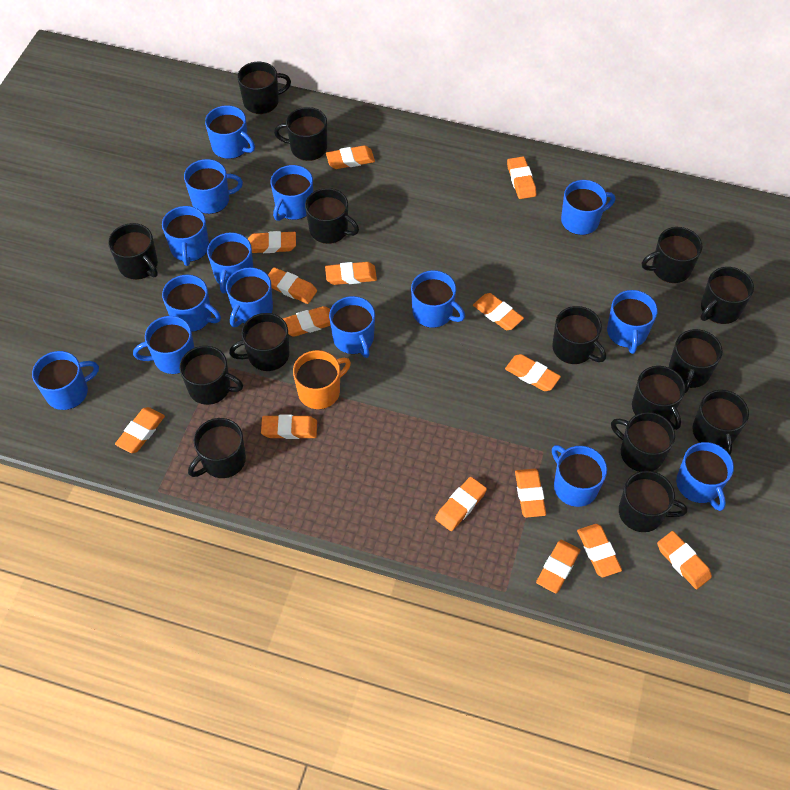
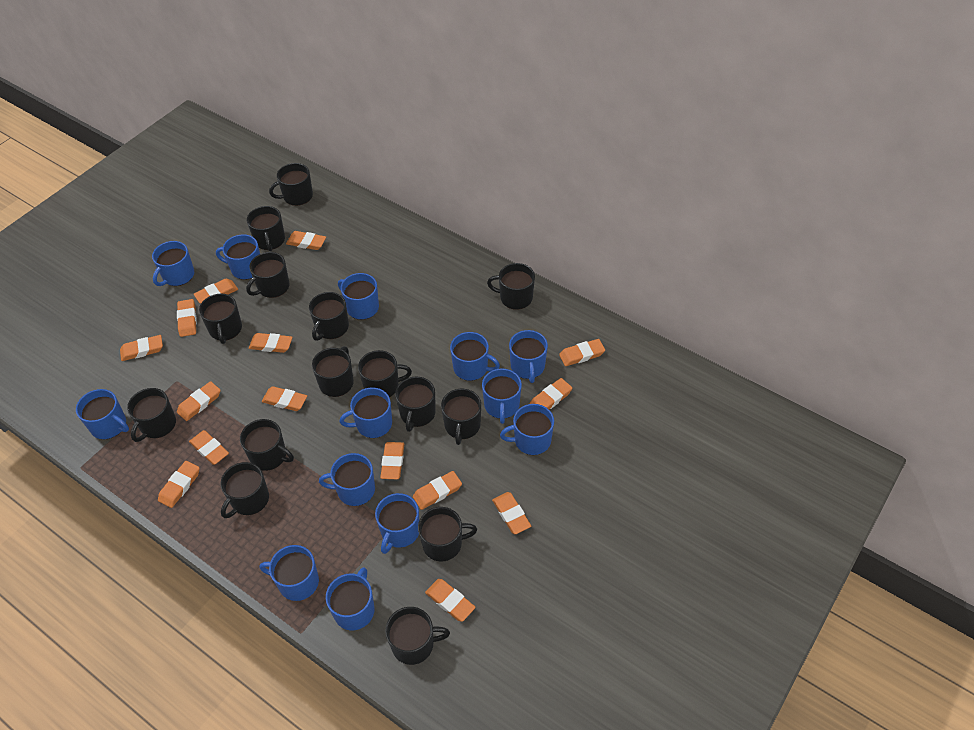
blue mug: 15 -> 13
orange mug: 1 -> 0

